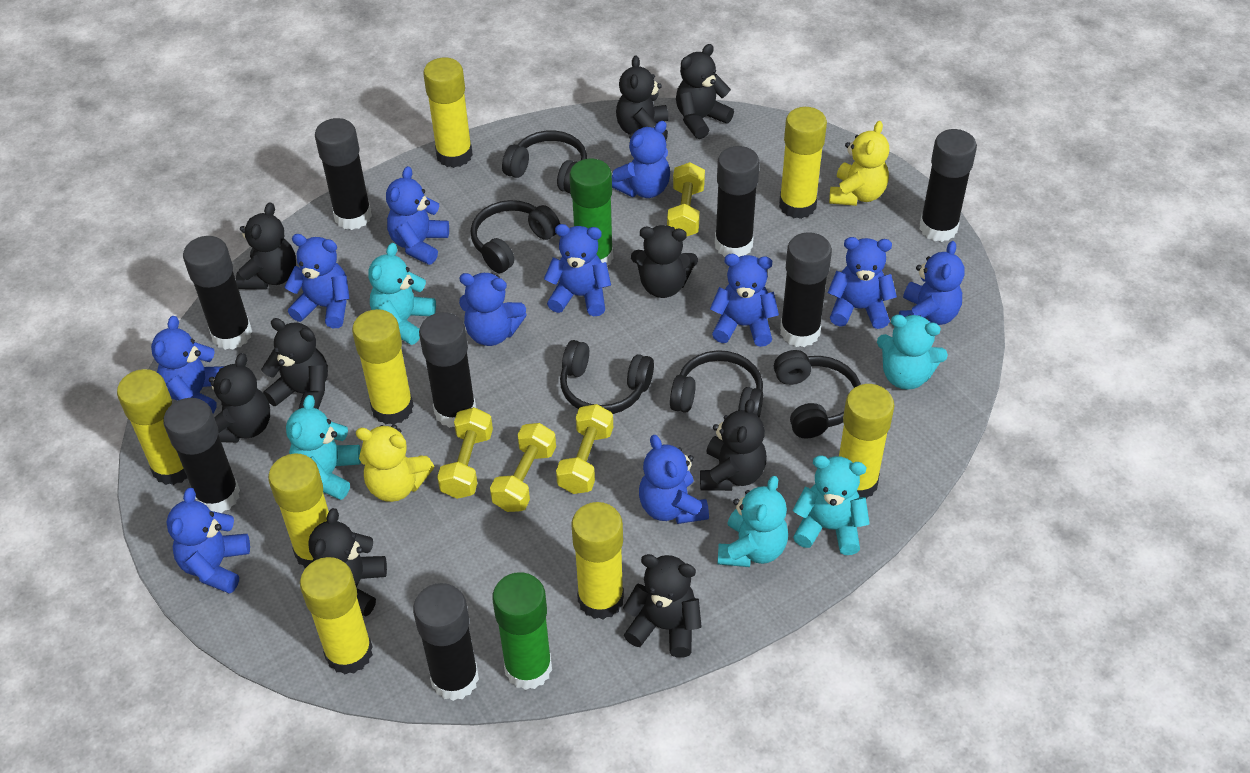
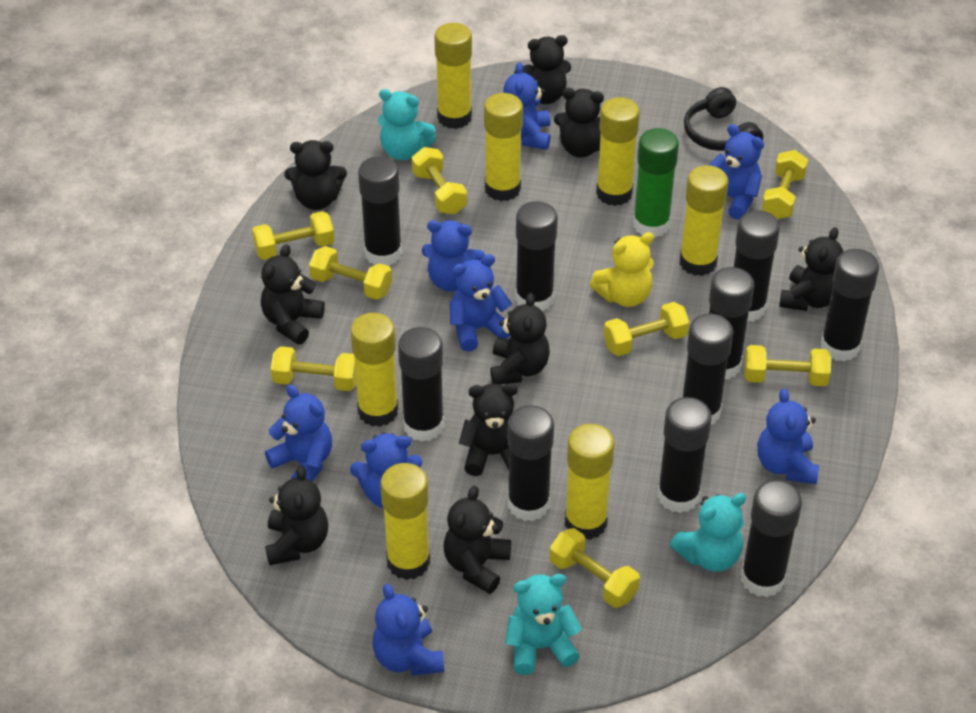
black glue stick: 8 -> 10
black headphones: 5 -> 1
blue teddy bear: 11 -> 8
green glue stick: 2 -> 1
turquoise teddy bear: 5 -> 3
yellow dumbbell: 4 -> 8
yellow glue stick: 8 -> 7
yellow teddy bear: 2 -> 1

